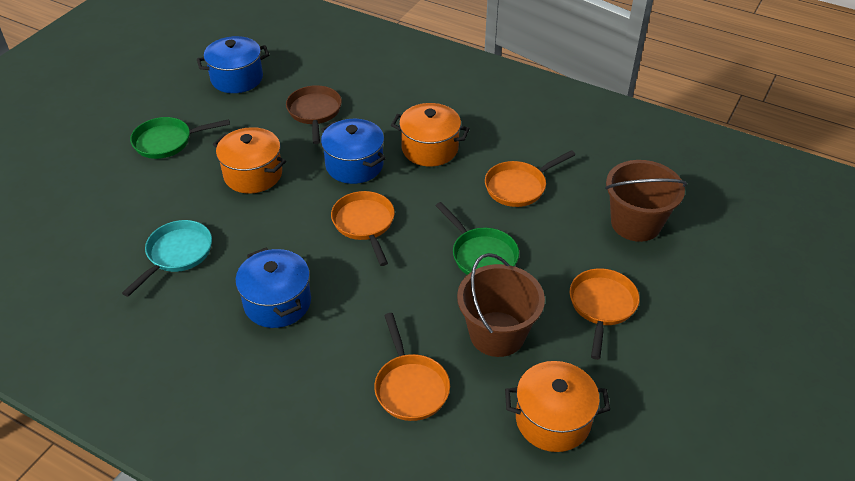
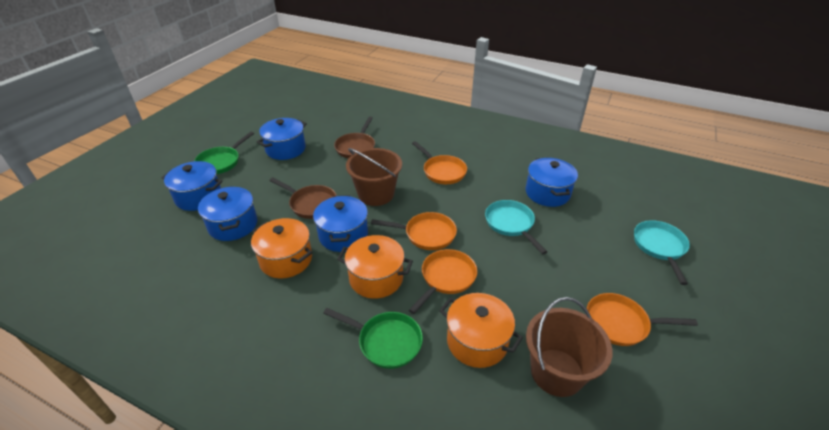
blue pot: 3 -> 5
brown pan: 1 -> 2
turquoise pan: 1 -> 2

